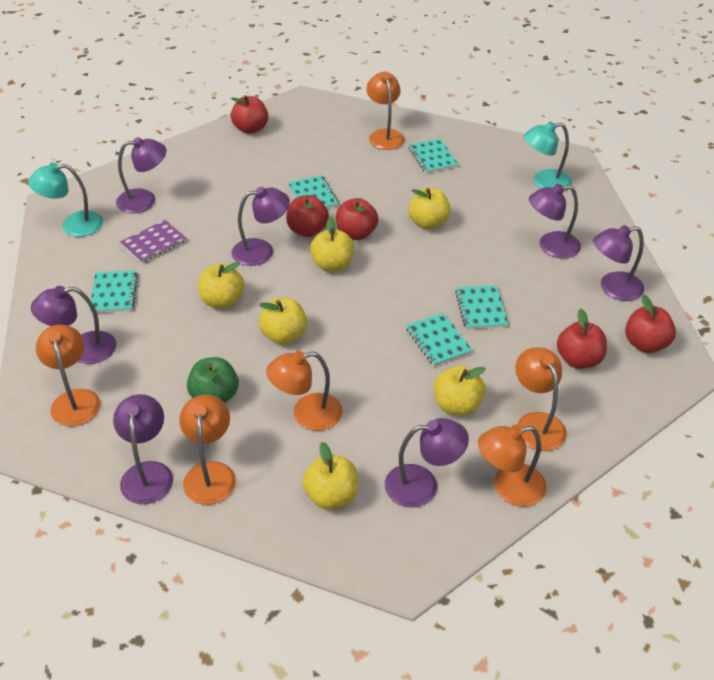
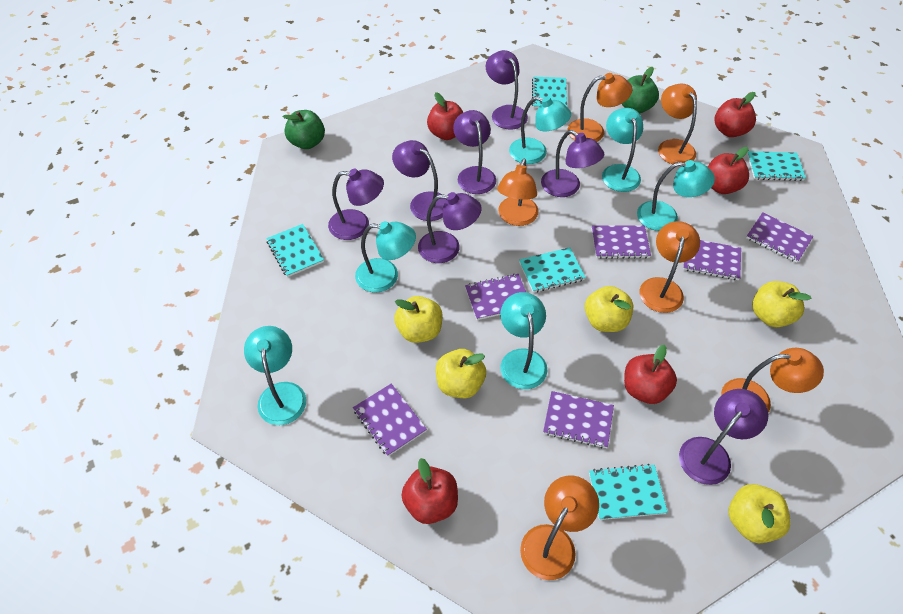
green apple: 1 -> 2
purple notebook: 1 -> 6
turquoise lamp: 2 -> 6
yellow apple: 6 -> 5

